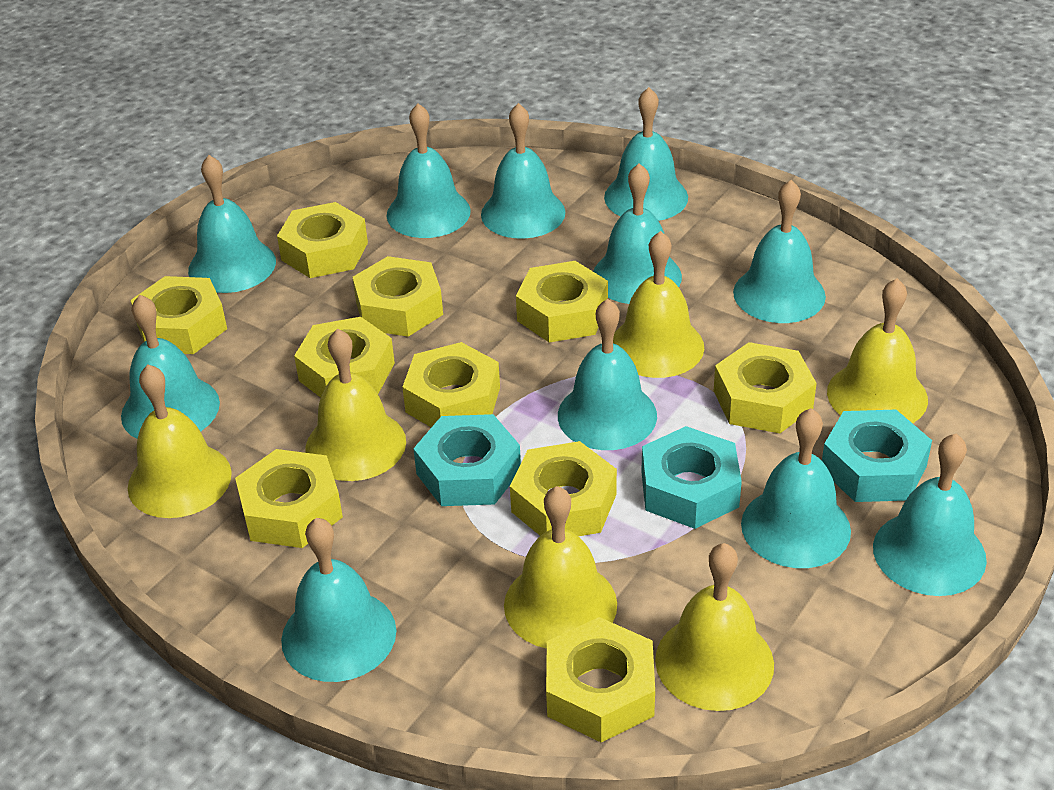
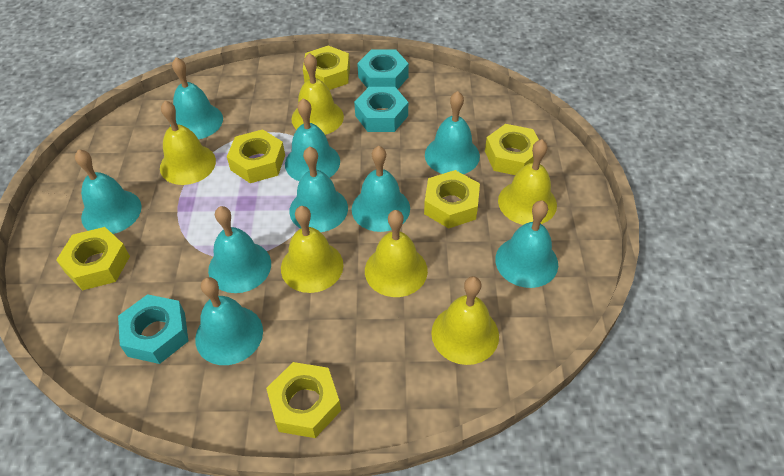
turquoise bell: 11 -> 9
yellow nut: 10 -> 6

